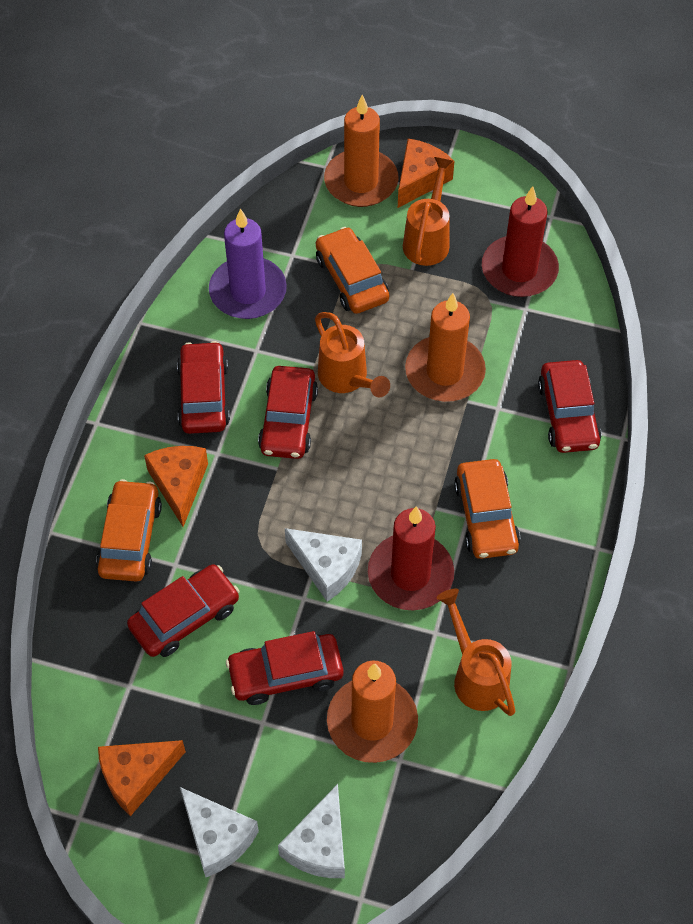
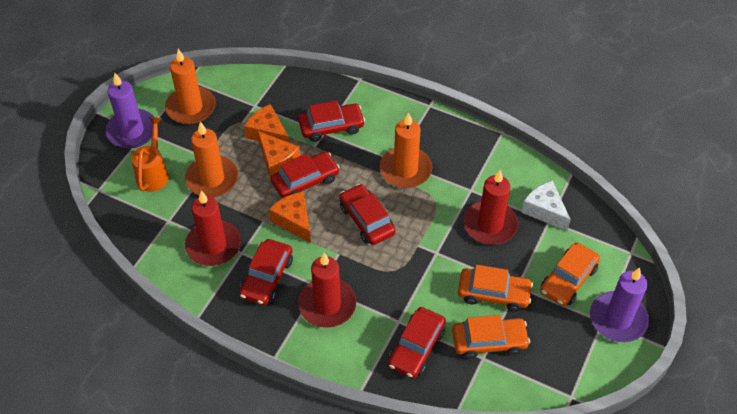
orange watering can: 3 -> 1
purple candle: 1 -> 2
red candle: 2 -> 3
white cheese: 3 -> 1

